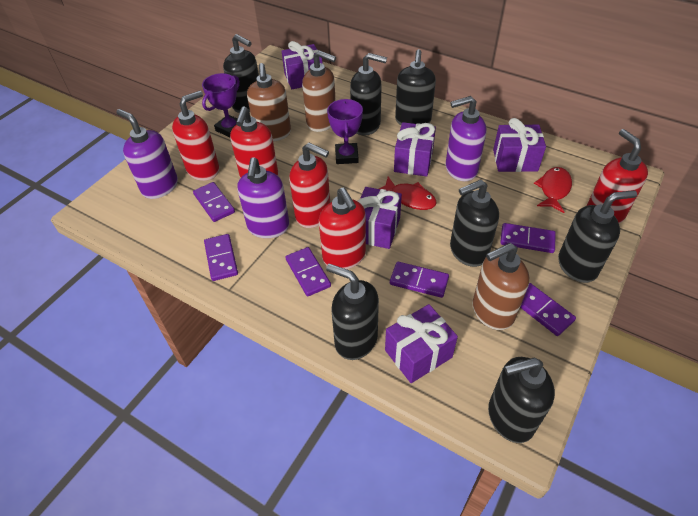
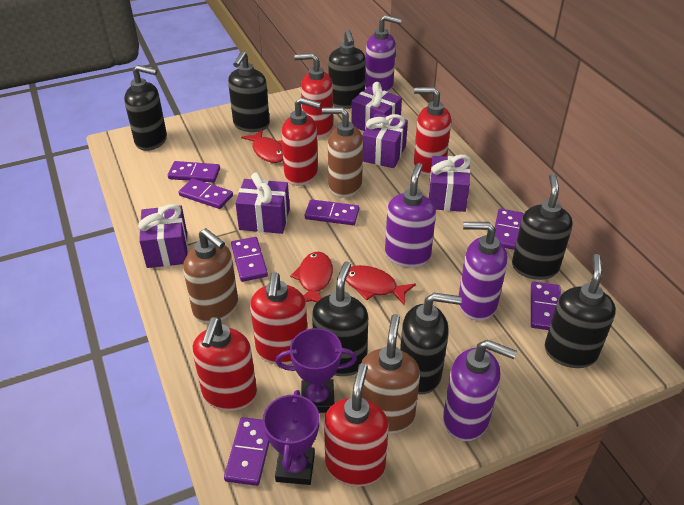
purple domino: 6 -> 7
purple soap dispenser: 3 -> 4
red fish: 2 -> 3
red soap dispenser: 5 -> 6

